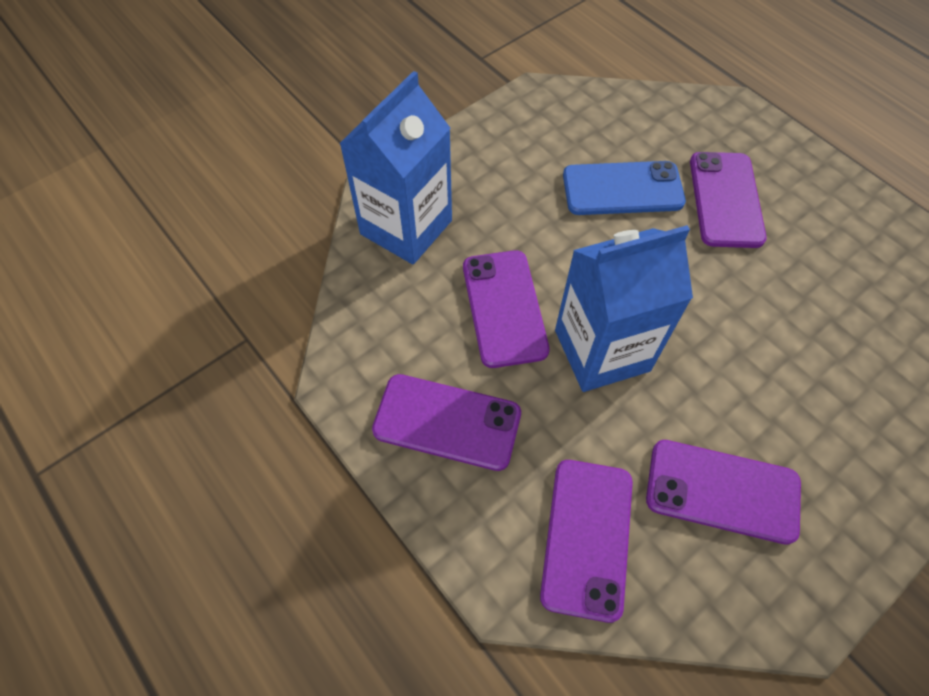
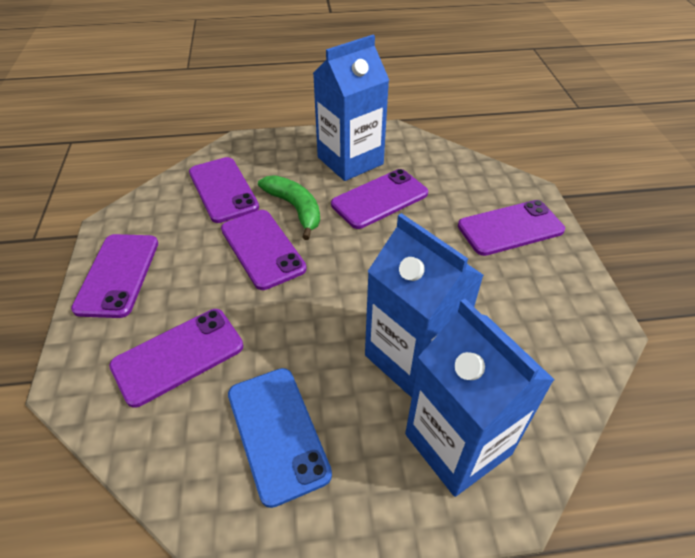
blue carton: 2 -> 3
green banana: 0 -> 1
purple phone: 5 -> 6

